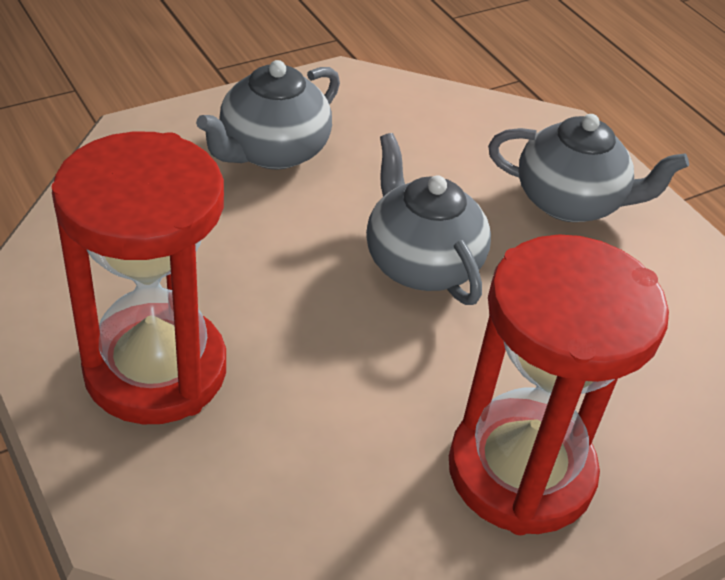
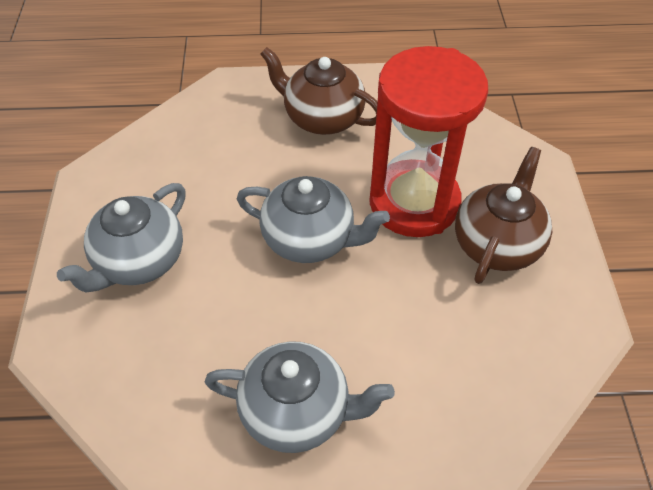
brown teapot: 0 -> 2
red hourglass: 2 -> 1

